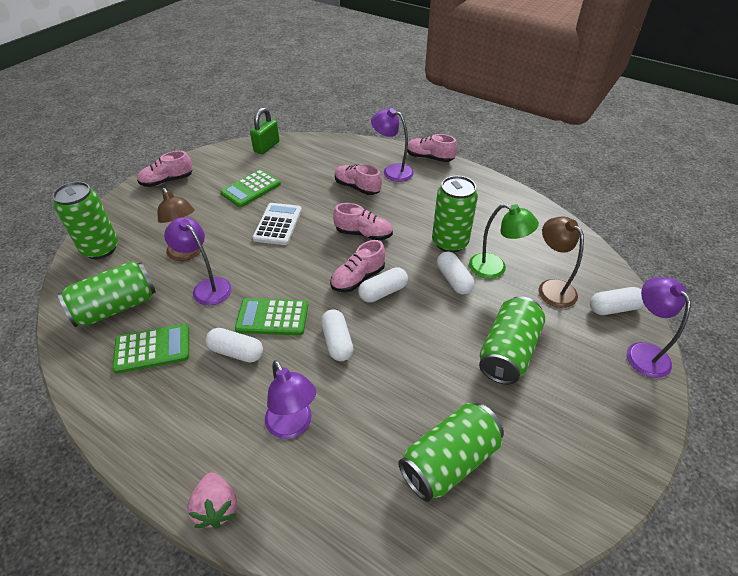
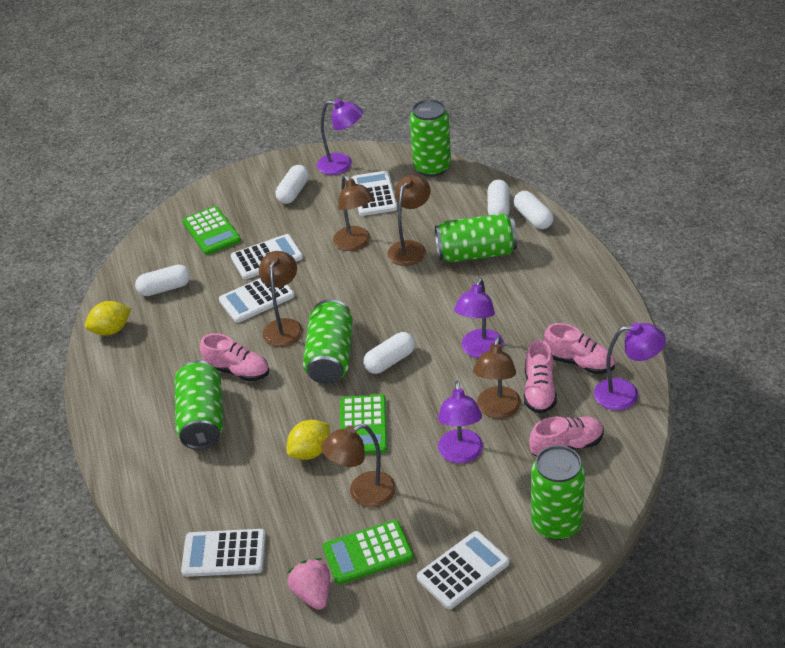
brown lamp: 2 -> 5
green lamp: 1 -> 0
green padlock: 1 -> 0
pink shoe: 5 -> 4
white calculator: 1 -> 5
yellow lemon: 0 -> 2

